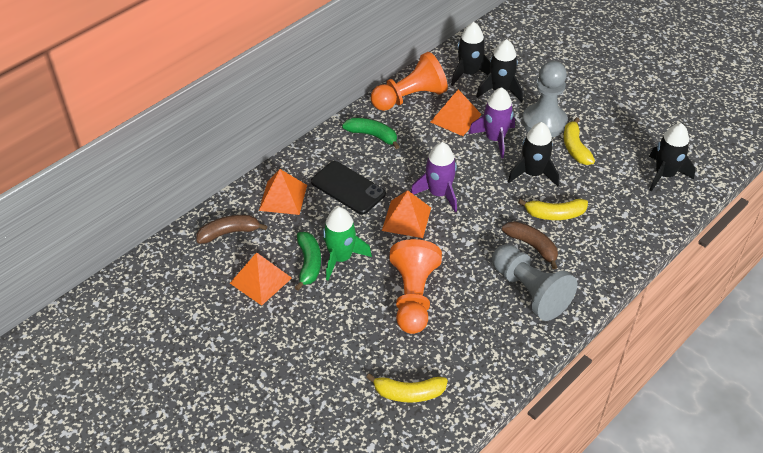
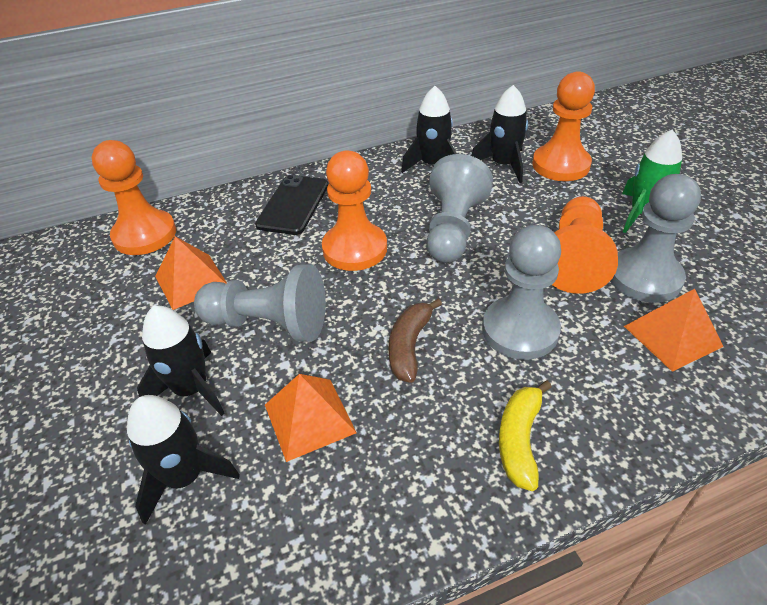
brown banana: 2 -> 1
green banana: 2 -> 0
grey pawn: 2 -> 4
orange pawn: 2 -> 4
orange pyramid: 4 -> 3
purple rocket: 2 -> 0
yellow banana: 3 -> 1

